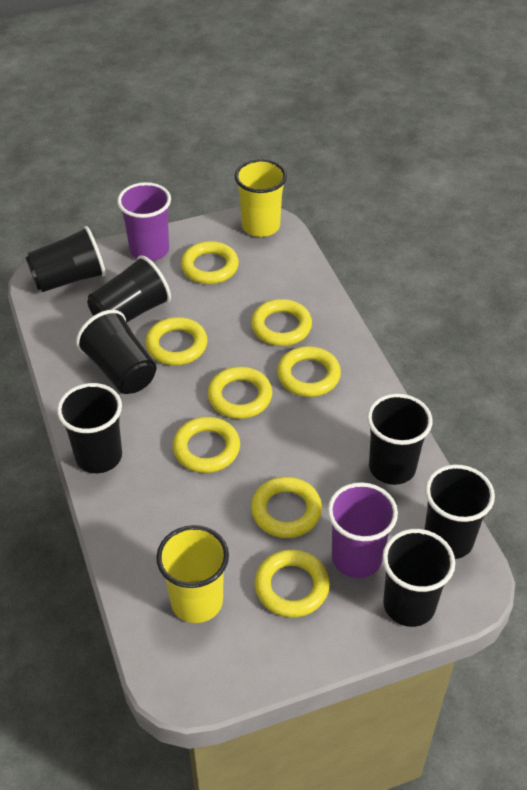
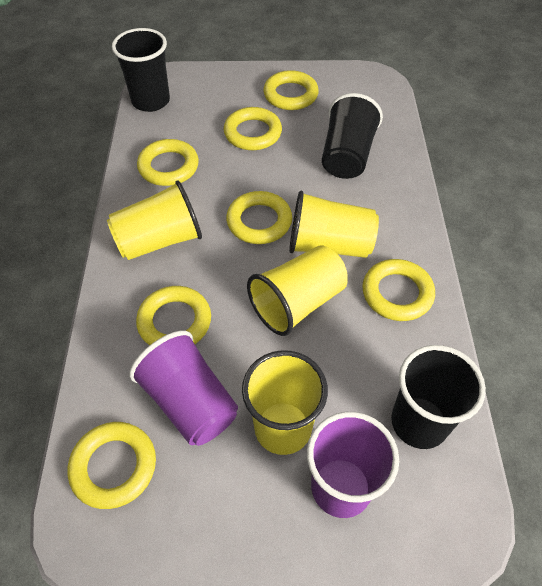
black cup: 7 -> 3
yellow cup: 2 -> 4
yellow ring: 8 -> 7

